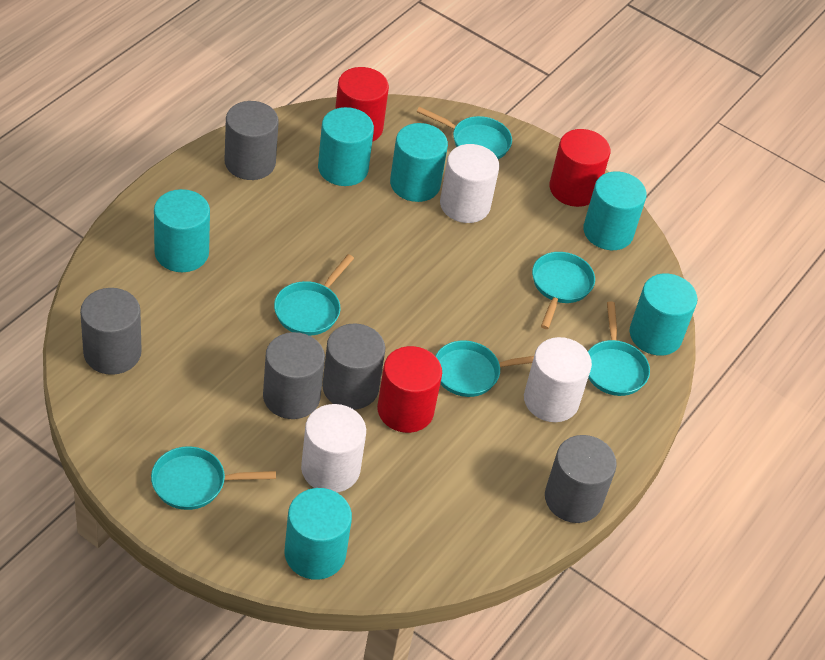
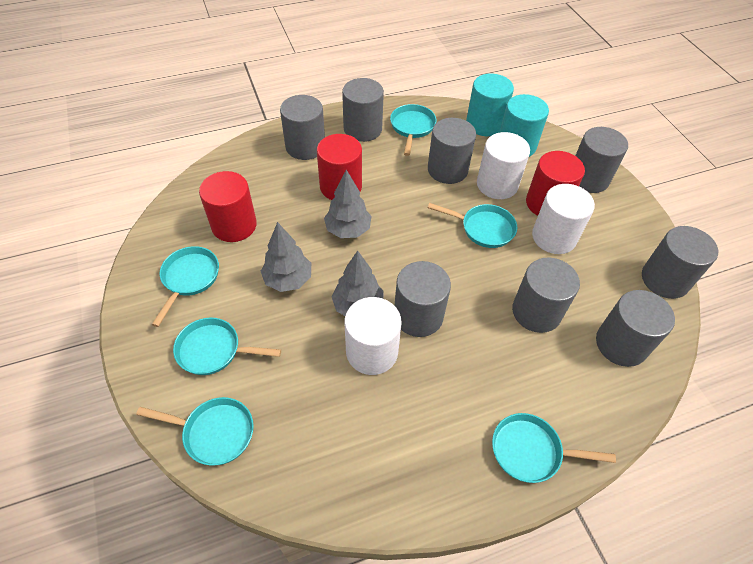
grey cylinder: 5 -> 8
grey tree: 0 -> 3
turquoise cylinder: 6 -> 2

